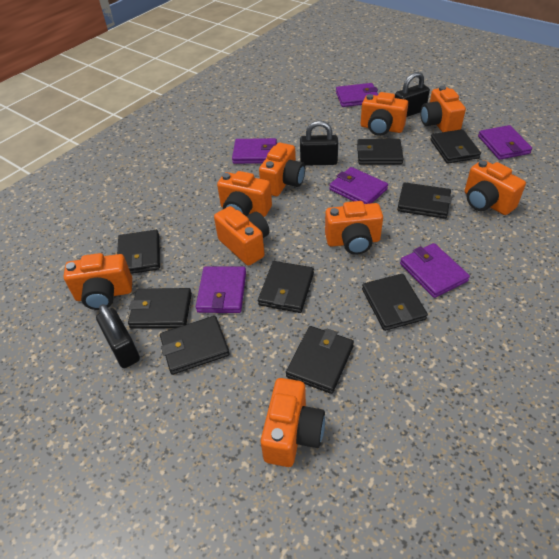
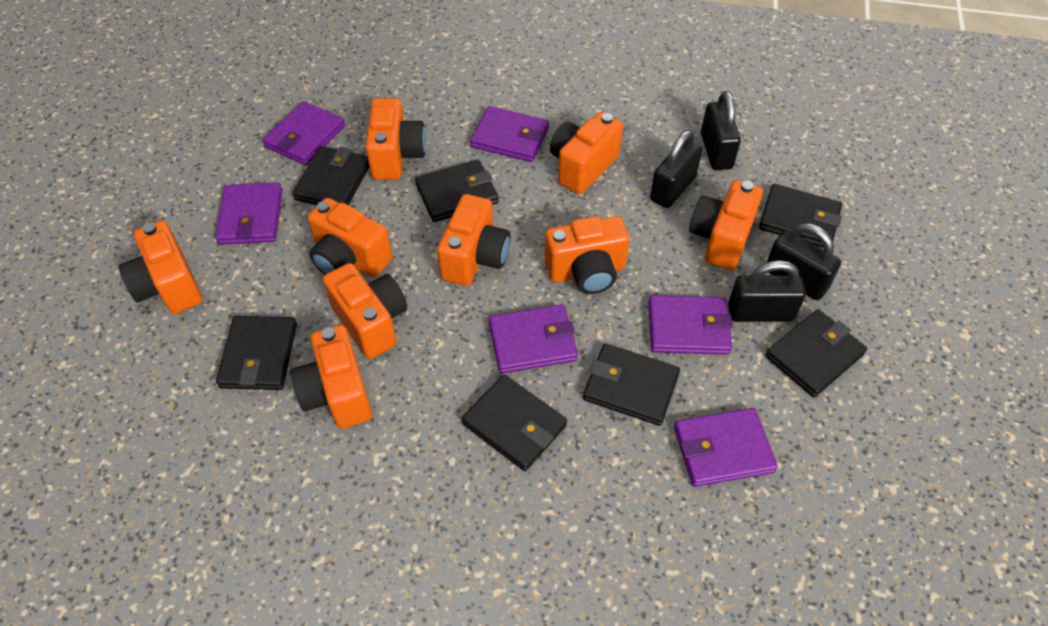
black padlock: 3 -> 4
black wallet: 9 -> 7

